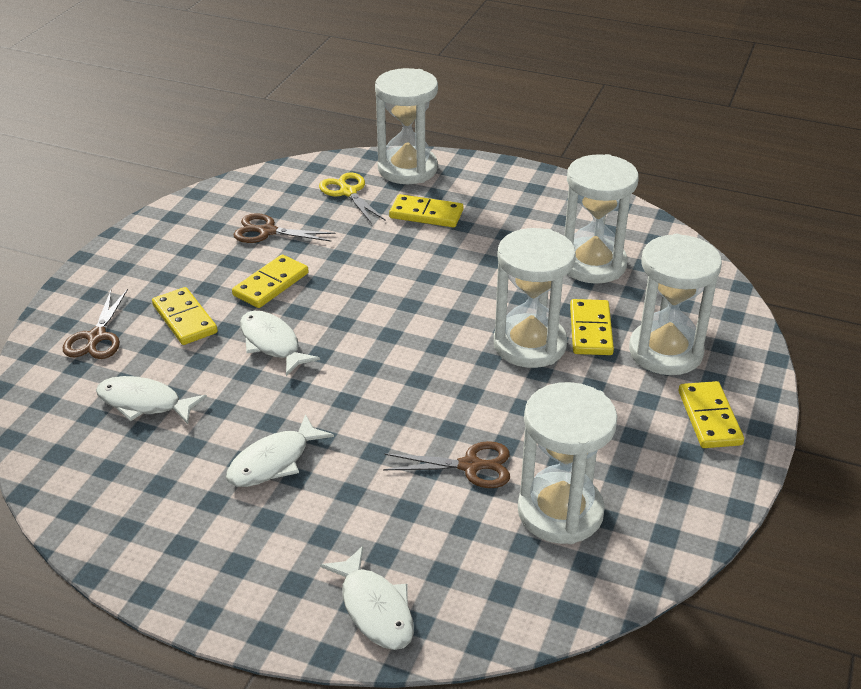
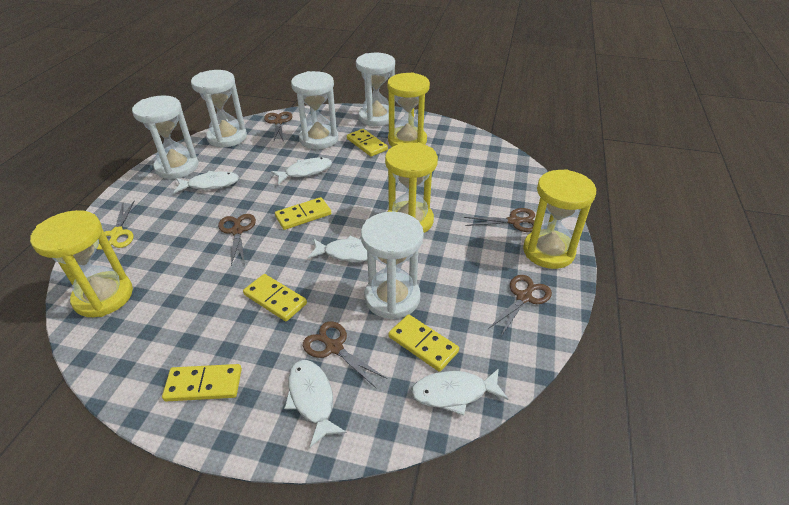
brown scissors: 3 -> 5
white fish: 4 -> 5
yellow hourglass: 0 -> 4

